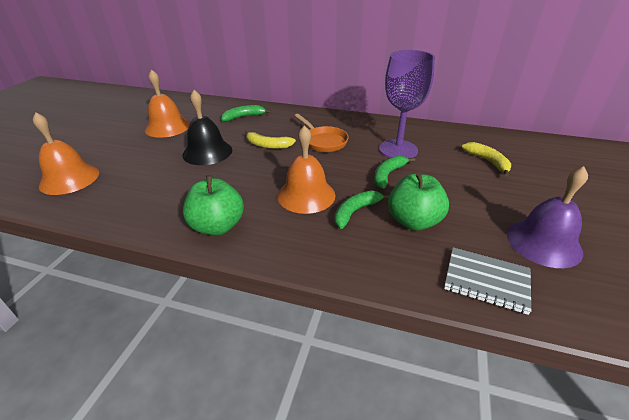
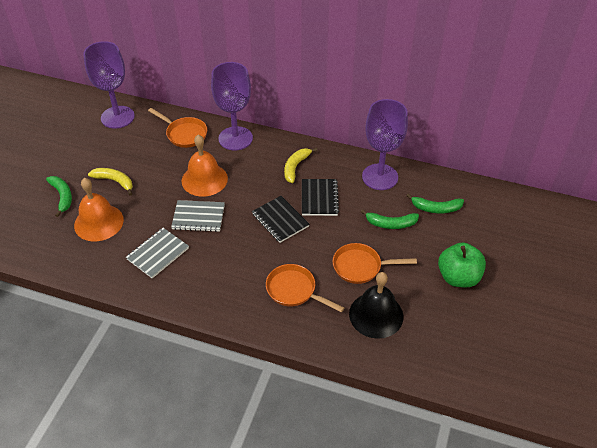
black notebook: 0 -> 2
green apple: 2 -> 1
grey notebook: 1 -> 2
orange bell: 3 -> 2
orange pan: 1 -> 3
purple bell: 1 -> 0
purple goblet: 1 -> 3

